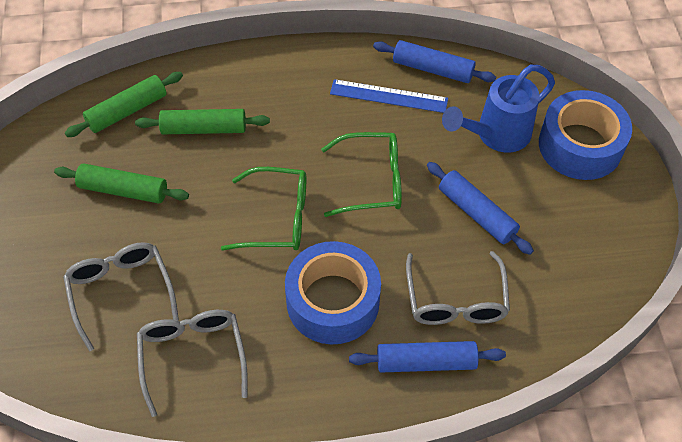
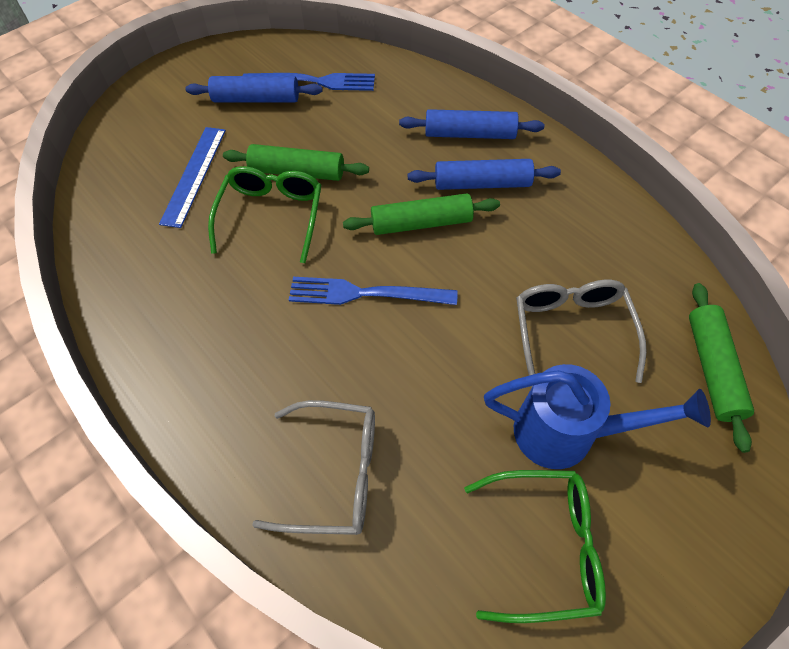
blue fork: 0 -> 2
blue tape: 2 -> 0
grey glasses: 3 -> 2

